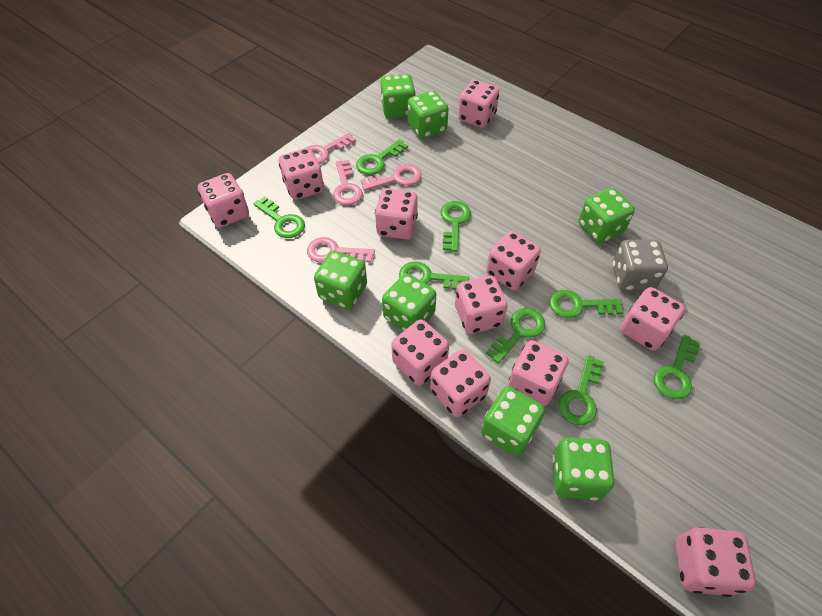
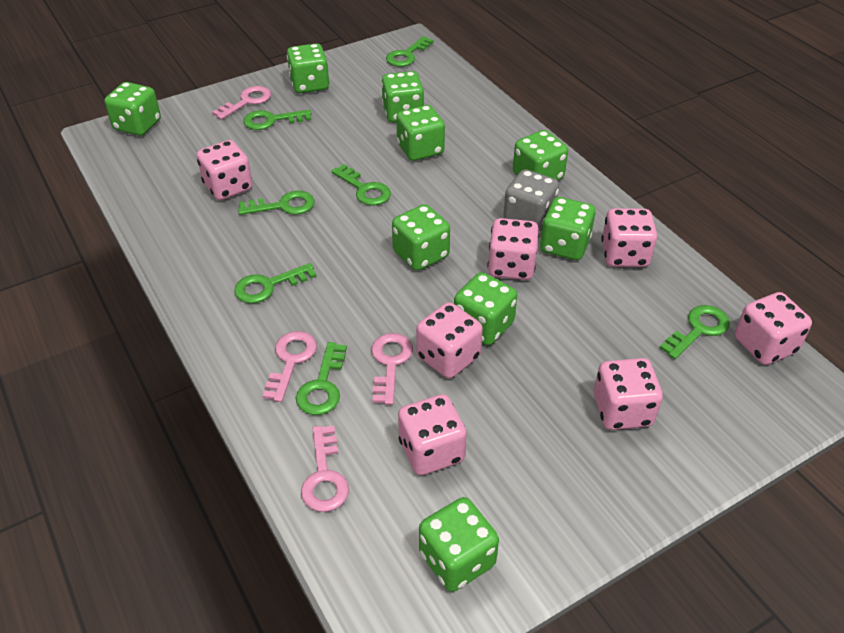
green dice: 7 -> 9
green key: 8 -> 7
pink dice: 11 -> 7

